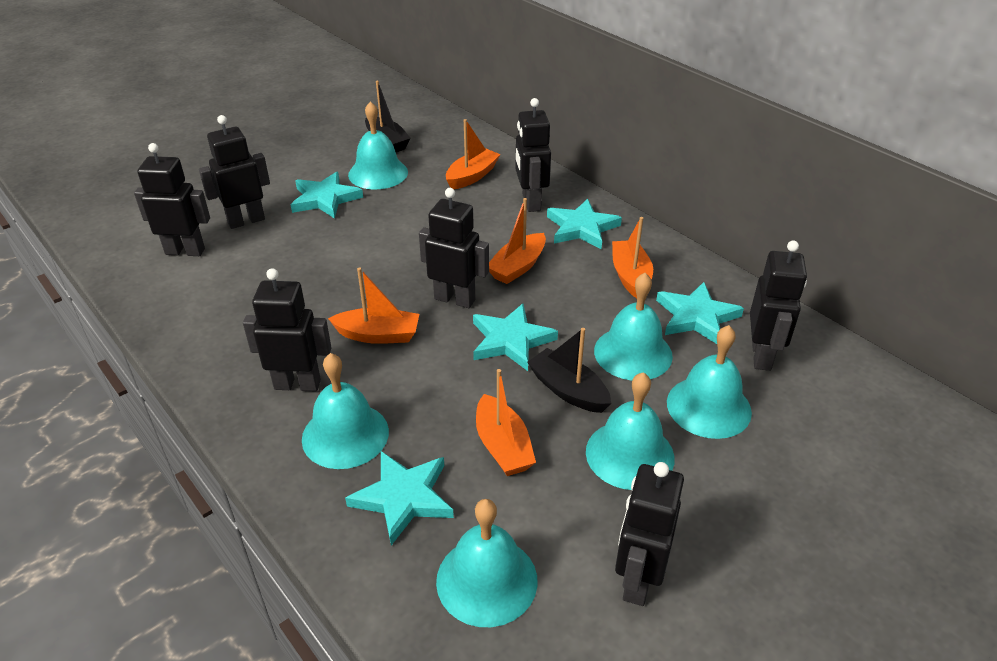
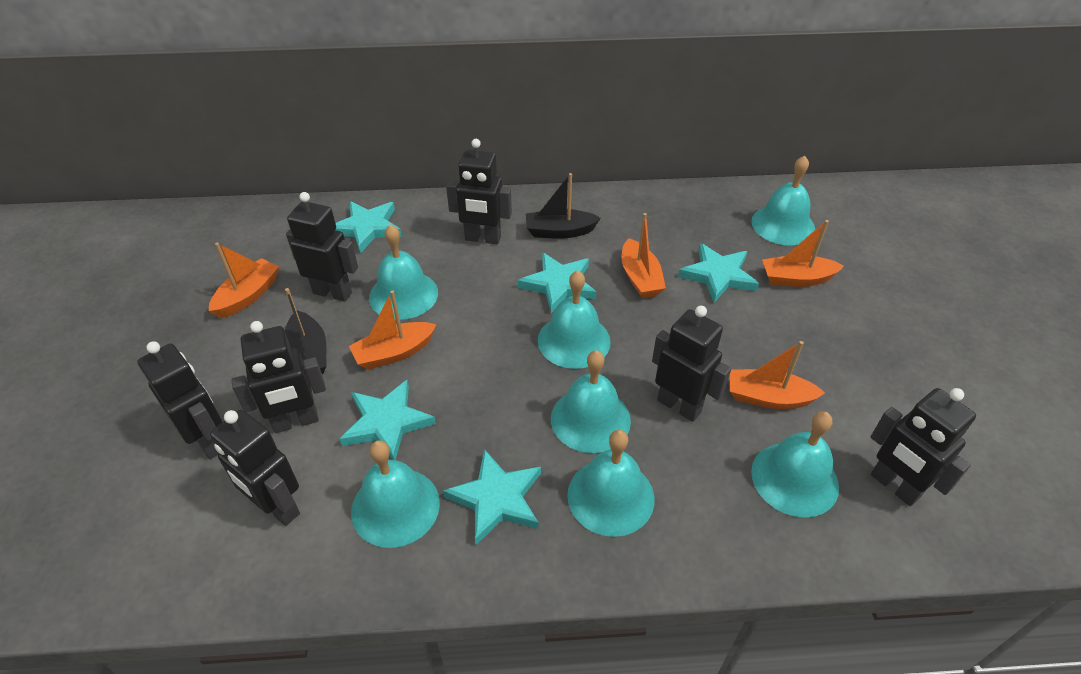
turquoise bell: 6 -> 7

